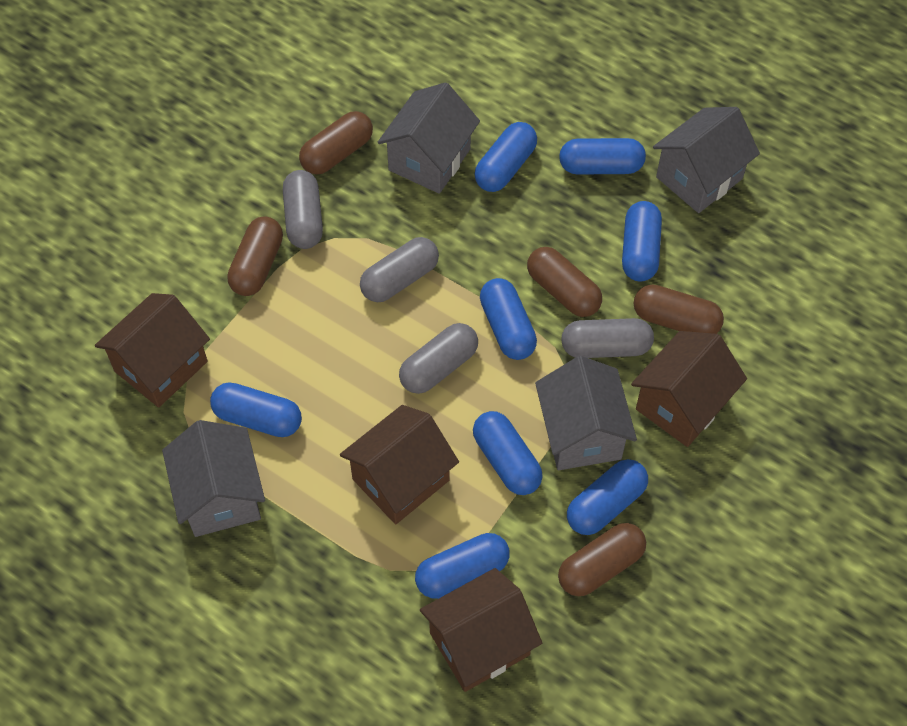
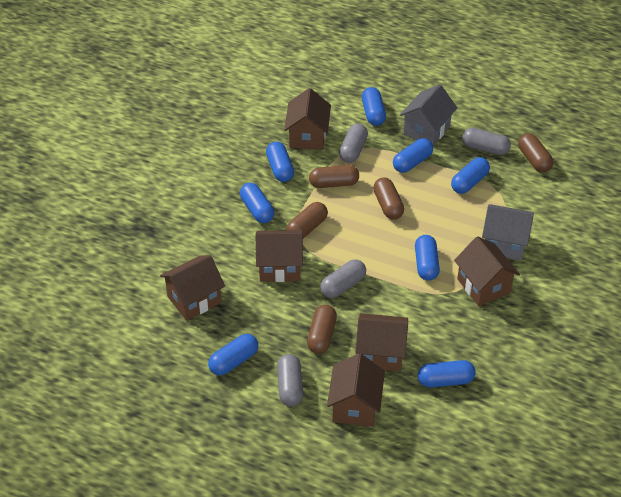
brown house: 4 -> 6
grey house: 4 -> 2

